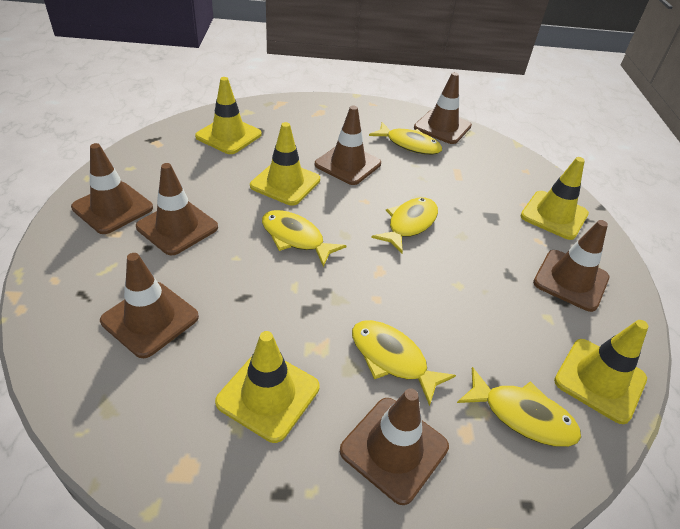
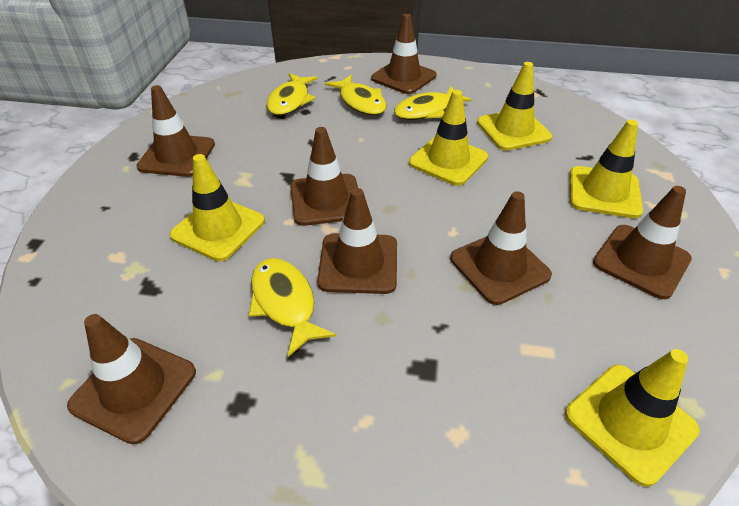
yellow fish: 5 -> 4

